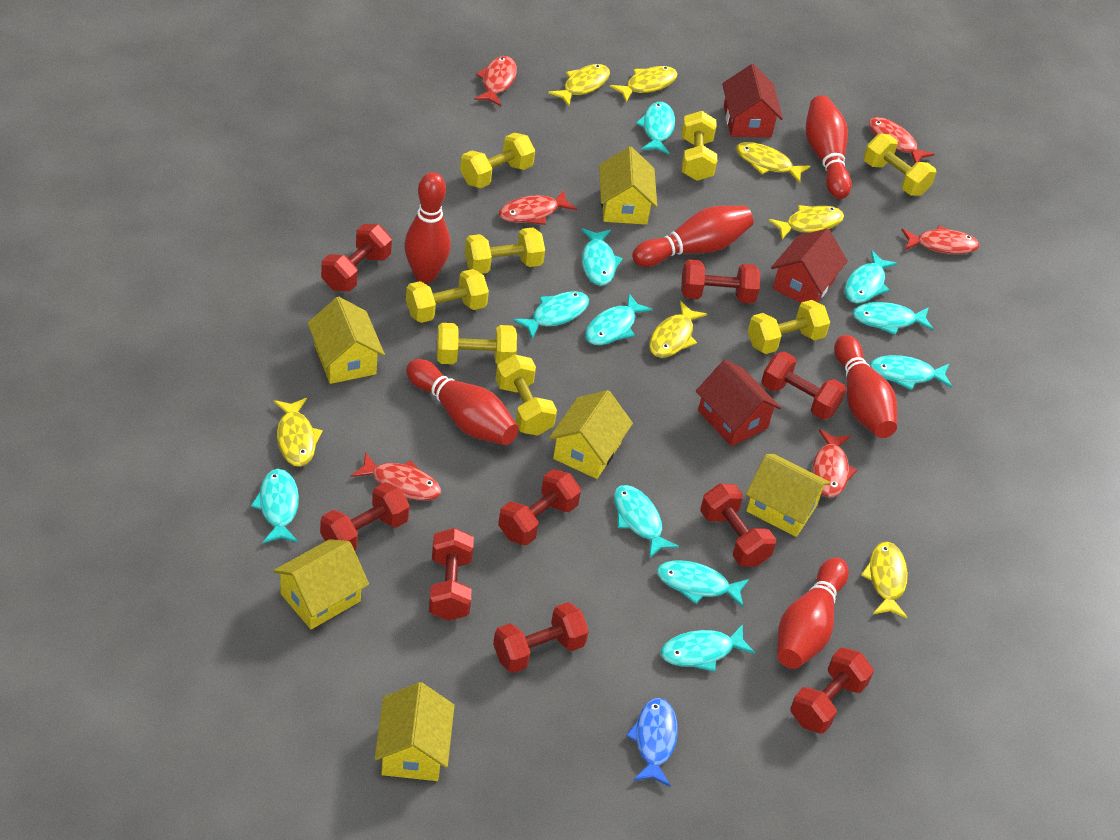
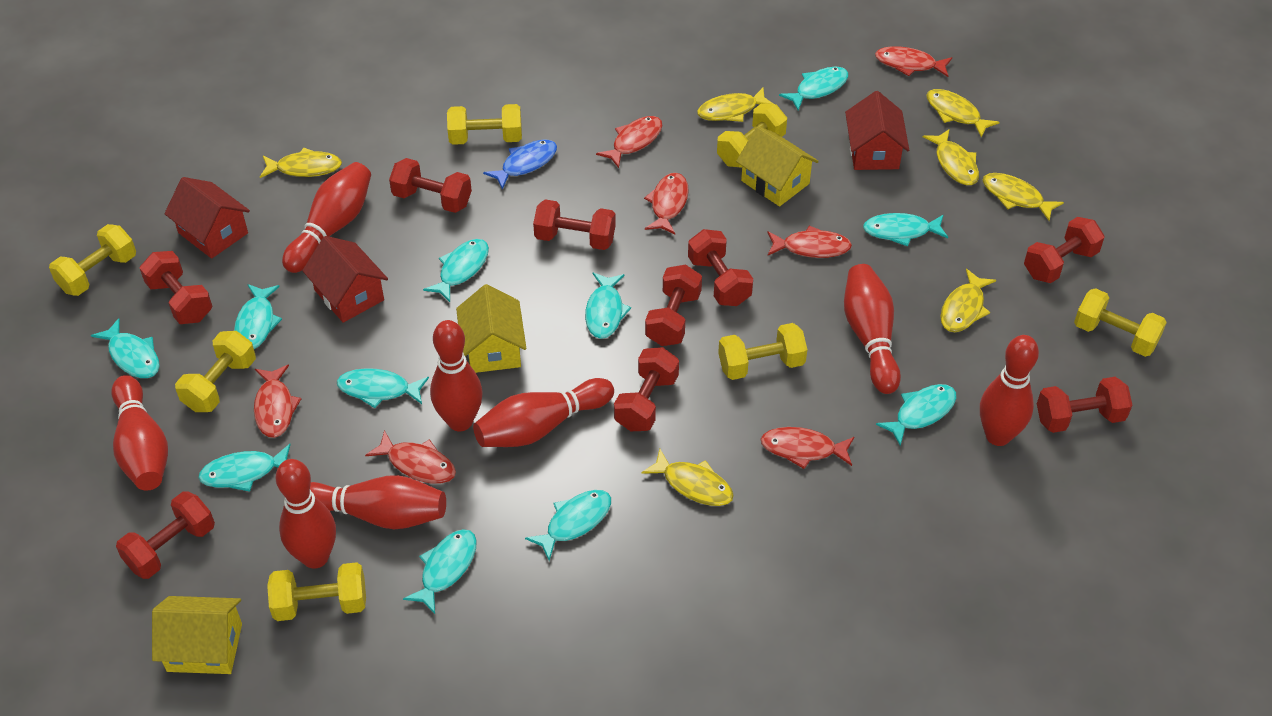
red bowling pin: 6 -> 8
red fish: 6 -> 7
yellow dumbbell: 8 -> 7
yellow house: 6 -> 3

